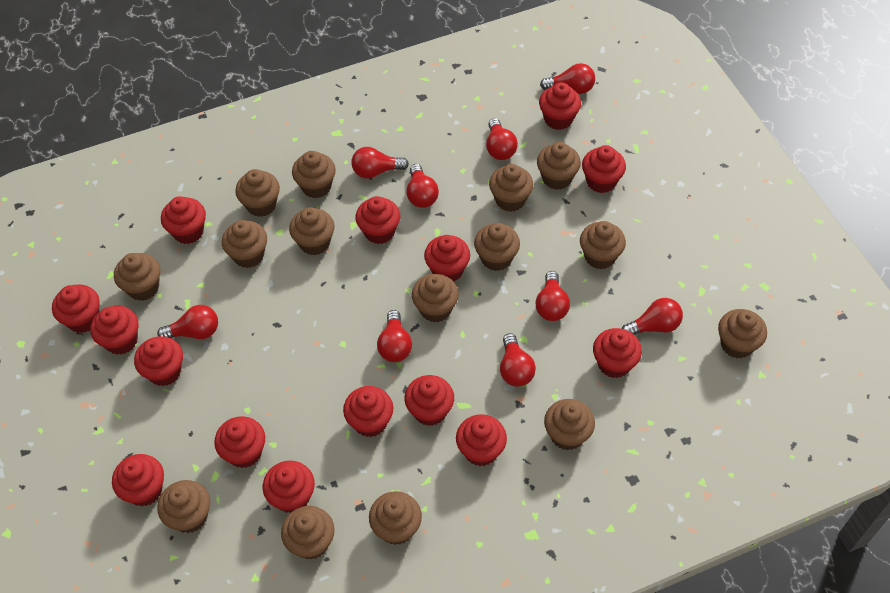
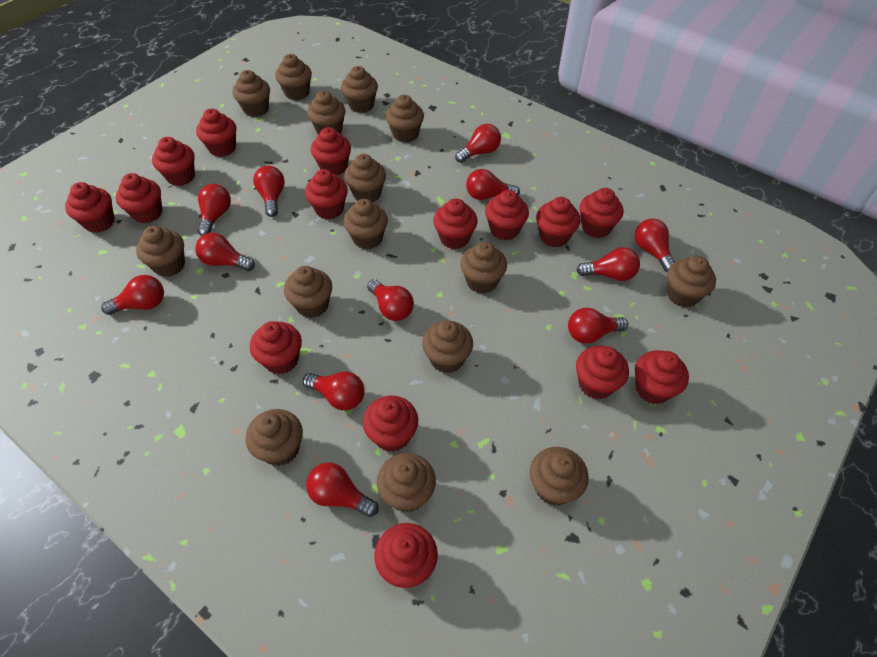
red light bulb: 9 -> 12

